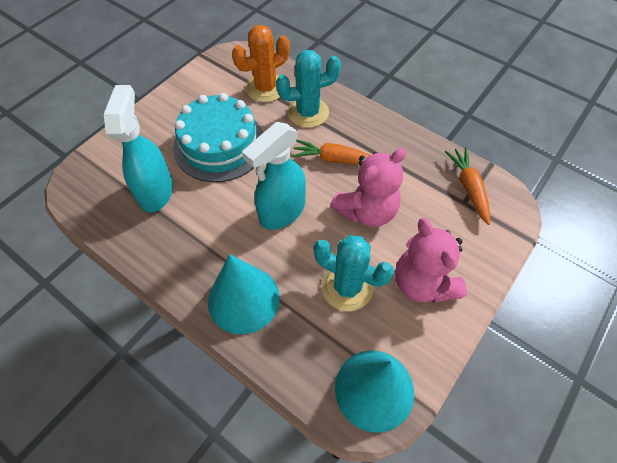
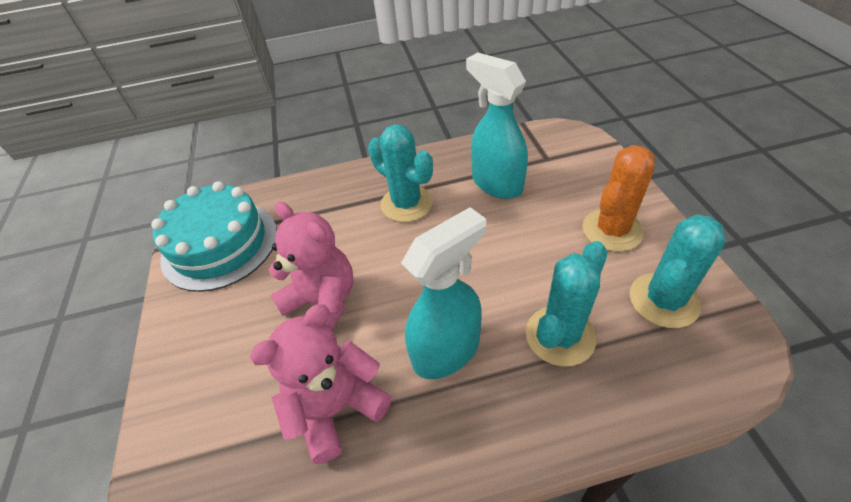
orange carrot: 2 -> 0
turquoise cactus: 2 -> 3
turquoise cone: 2 -> 0

